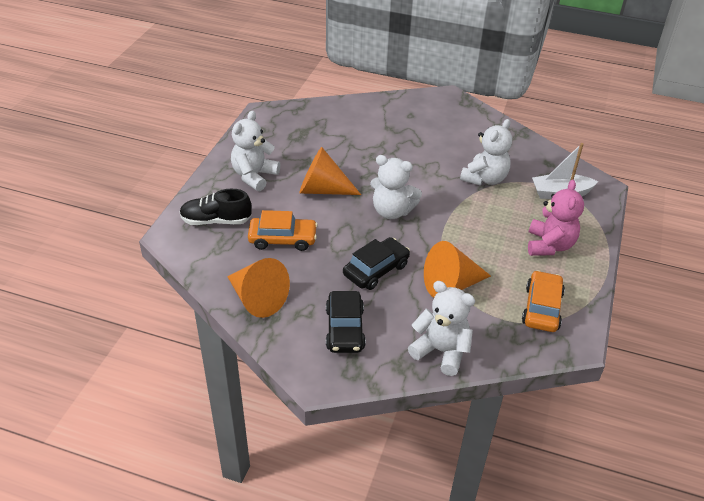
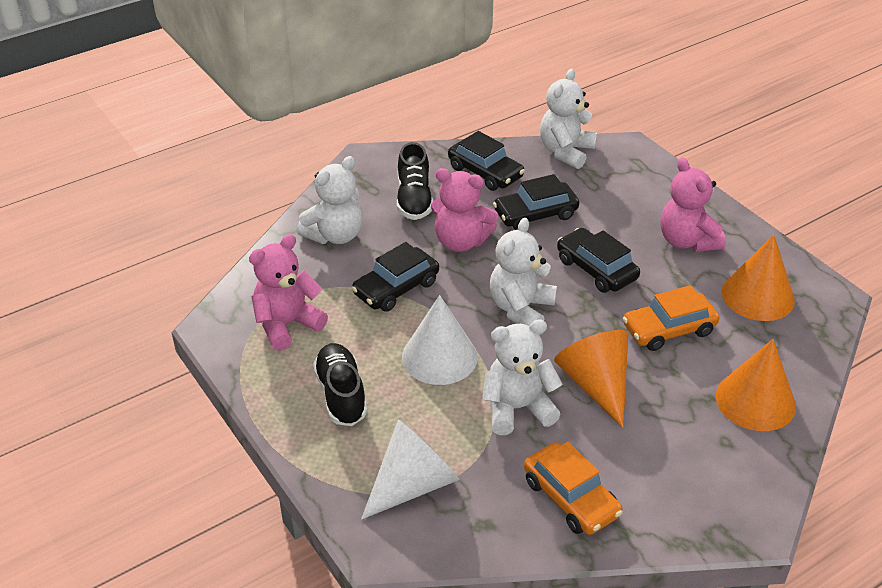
black car: 2 -> 4
black shoe: 1 -> 2
pink teddy bear: 1 -> 3
white boat: 1 -> 0
white cone: 0 -> 2

